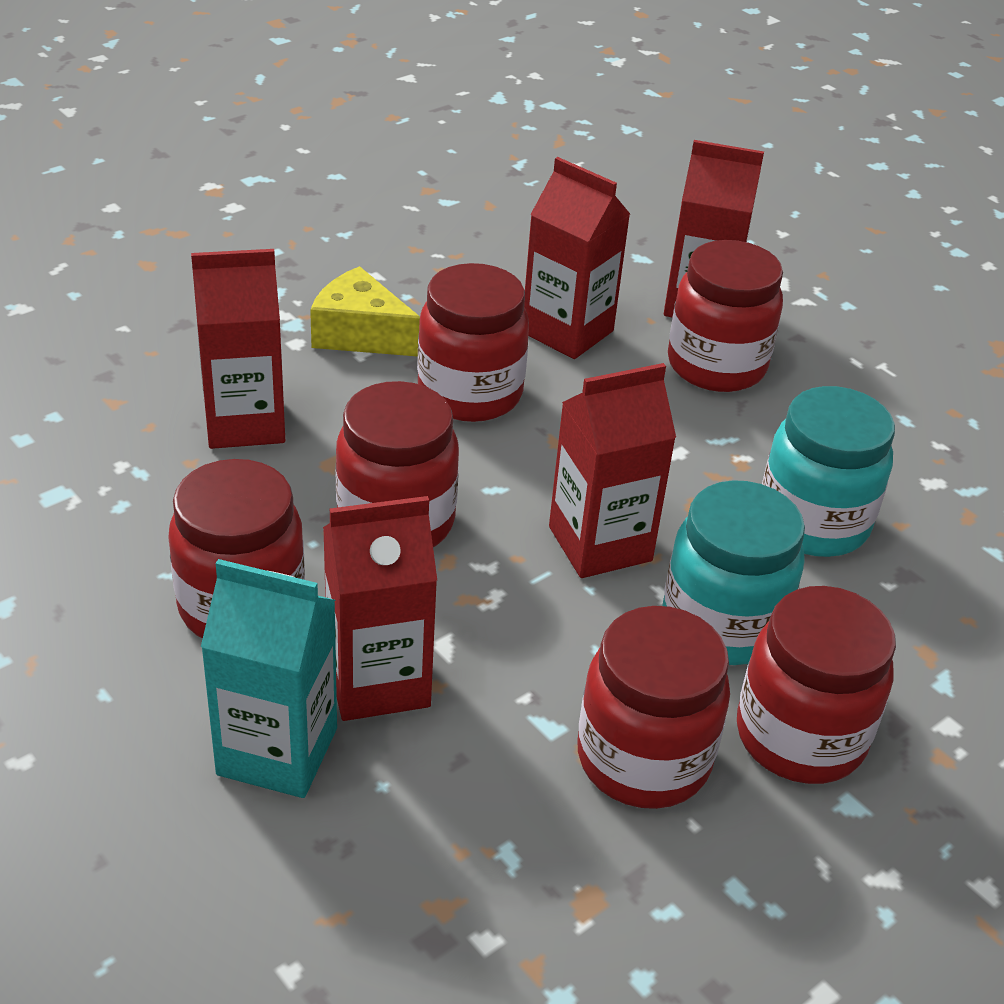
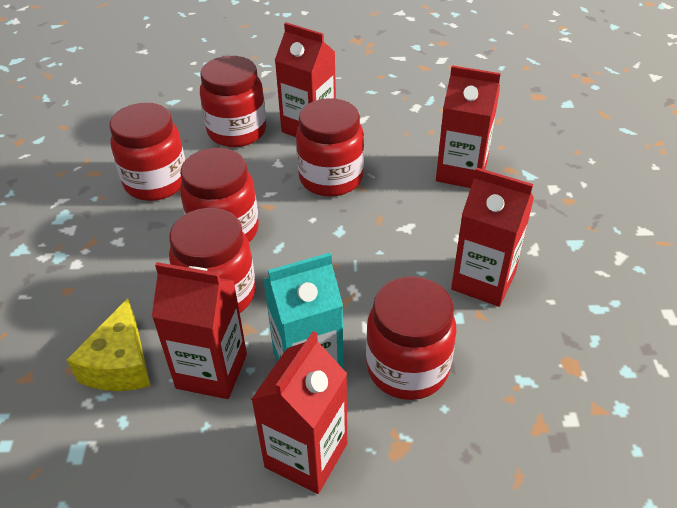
turquoise jar: 2 -> 0

